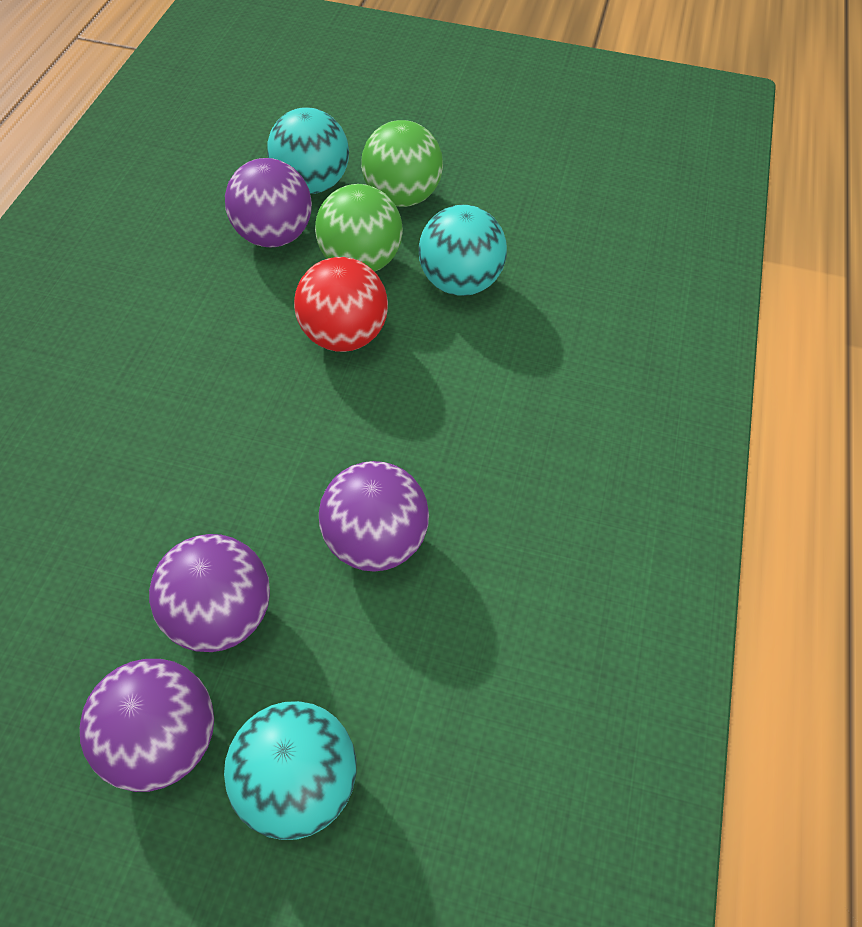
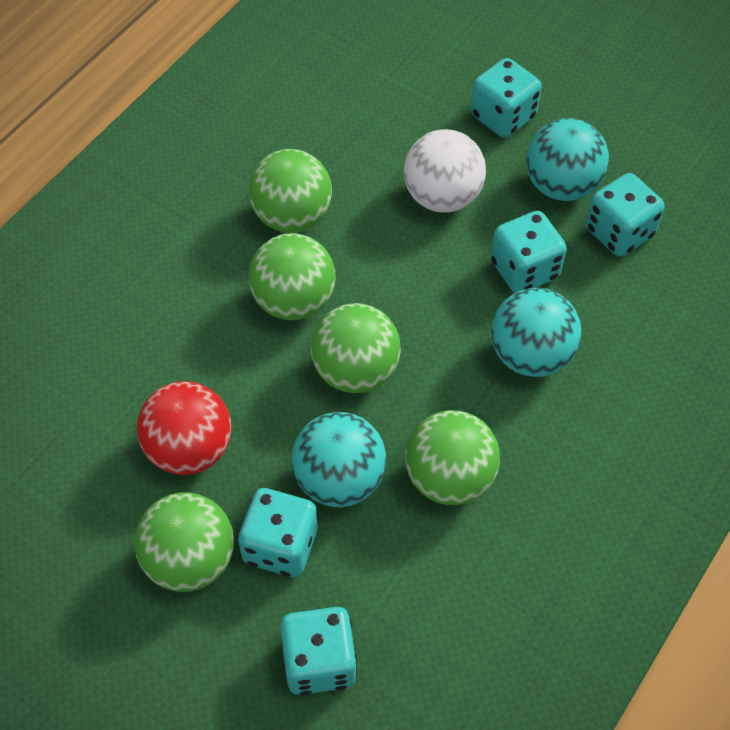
green ball: 2 -> 5
purple ball: 4 -> 0
turquoise dice: 0 -> 5
white ball: 0 -> 1

